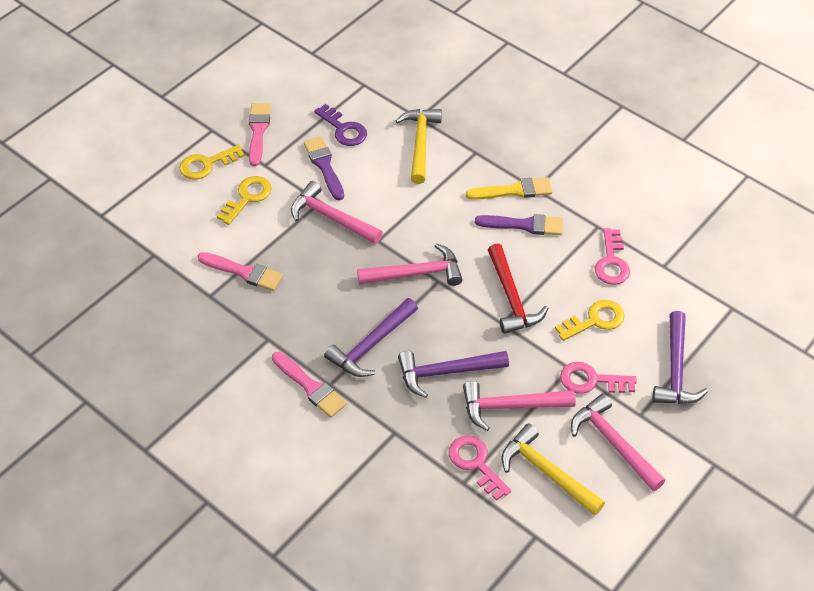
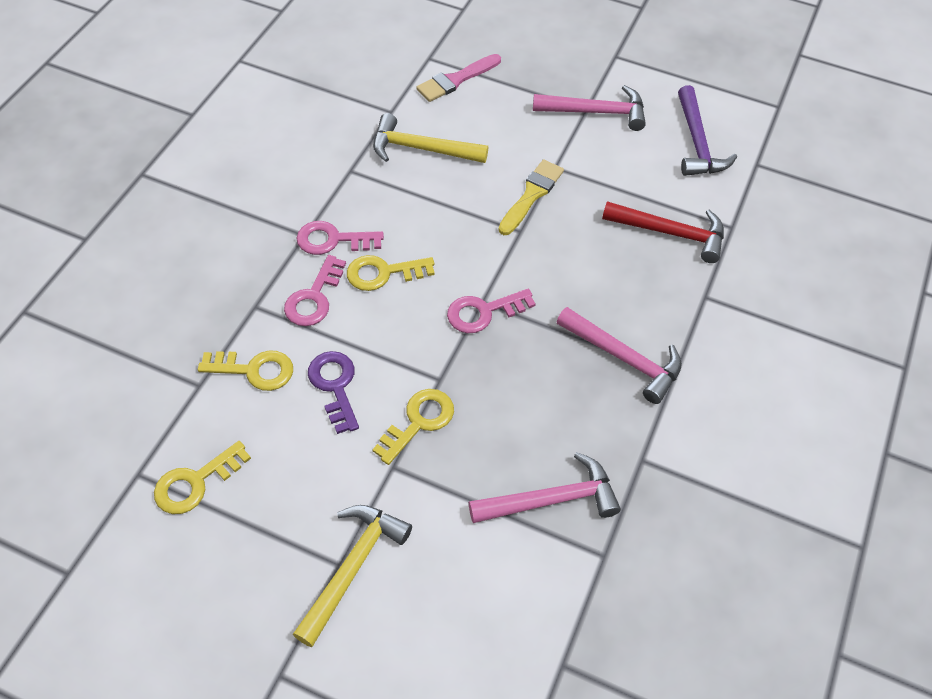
pink brush: 3 -> 1
pink hammer: 4 -> 3
purple brush: 2 -> 0
purple hammer: 3 -> 1
yellow key: 3 -> 4

